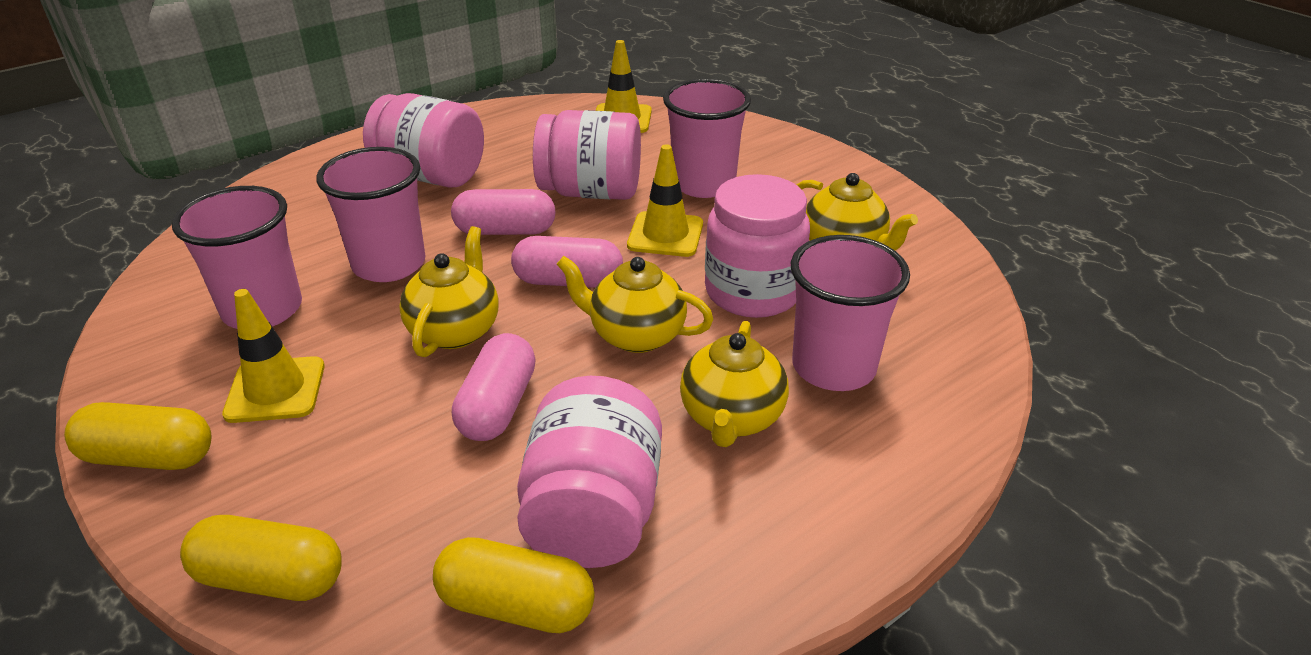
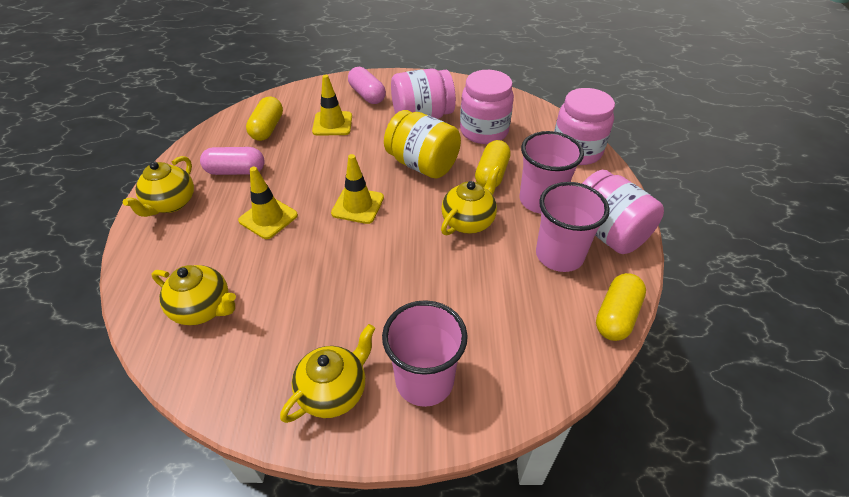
pink capsule: 3 -> 2
pink cup: 4 -> 3
yellow jar: 0 -> 1

